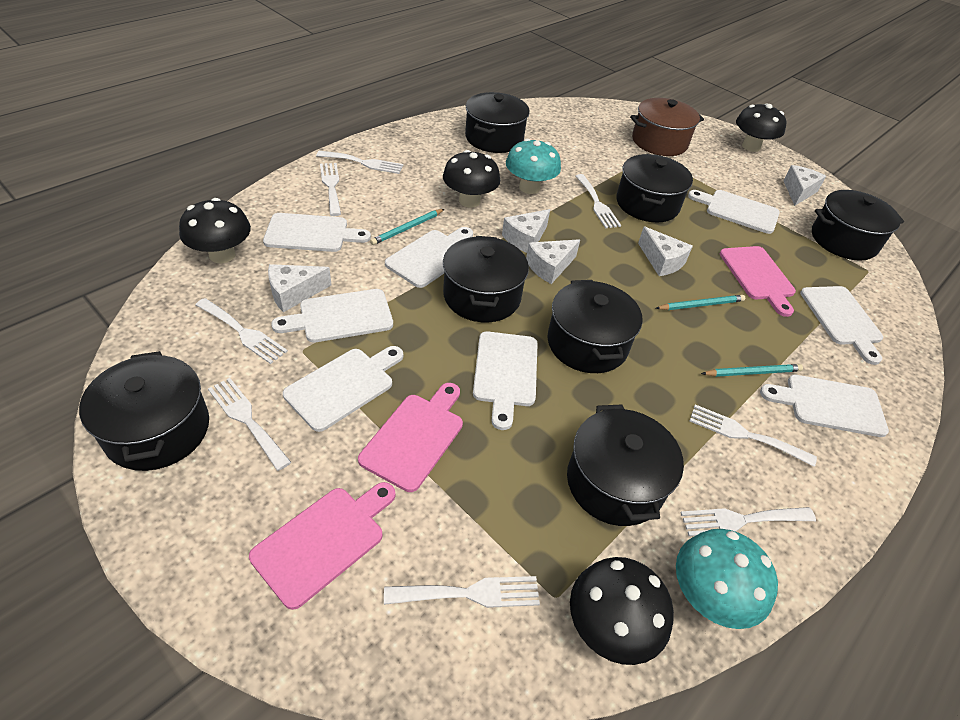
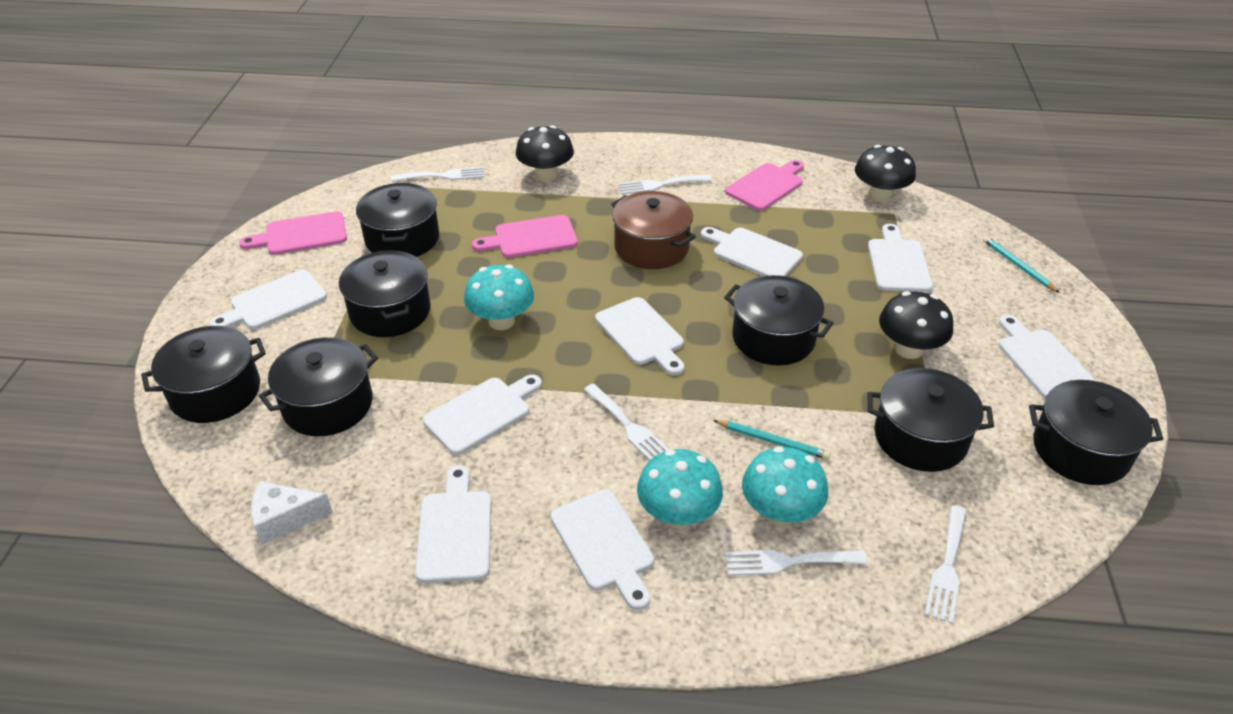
black mushroom: 4 -> 3
turquoise mushroom: 2 -> 3
turquoise pencil: 3 -> 2
white cheese: 5 -> 1
white fork: 8 -> 5

